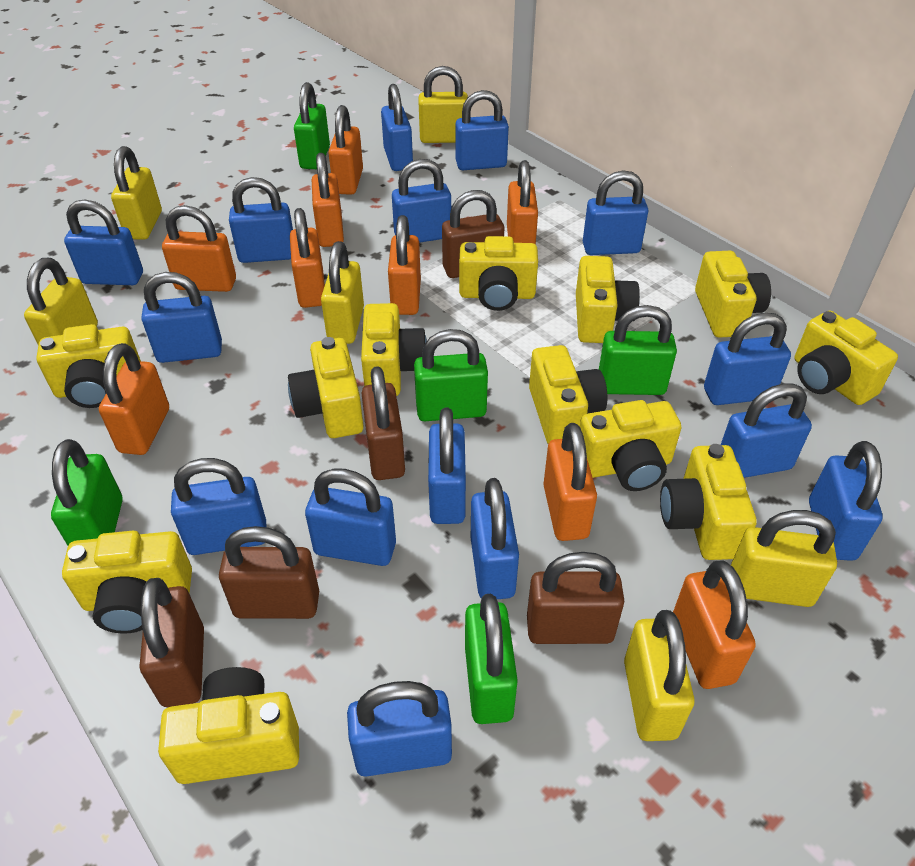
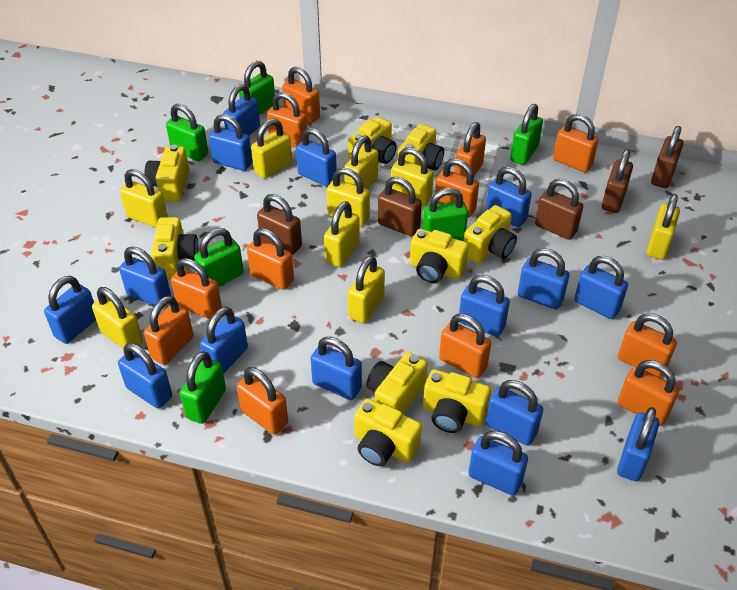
green padlock: 5 -> 6
orange padlock: 9 -> 12
yellow camera: 12 -> 9
yellow padlock: 6 -> 9

